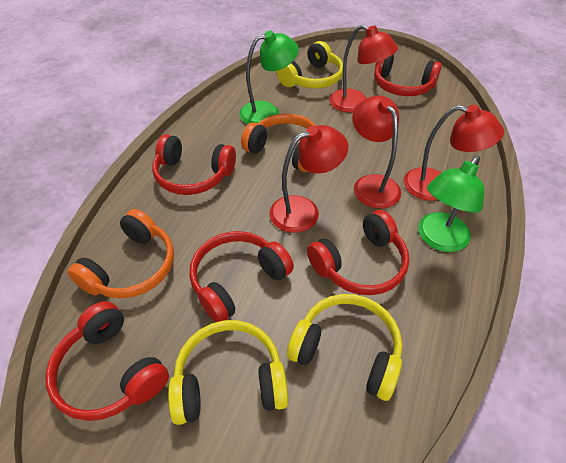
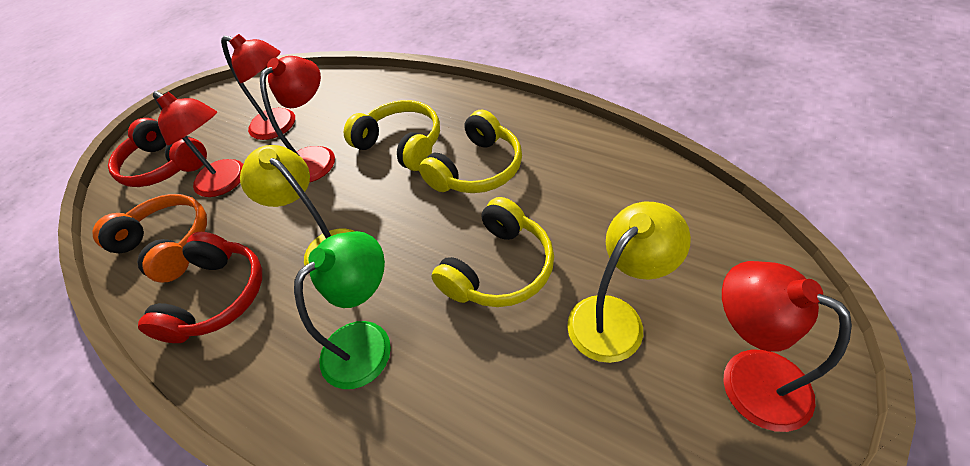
green lamp: 2 -> 1
orange headphones: 2 -> 1
red headphones: 5 -> 2
yellow lamp: 0 -> 2

